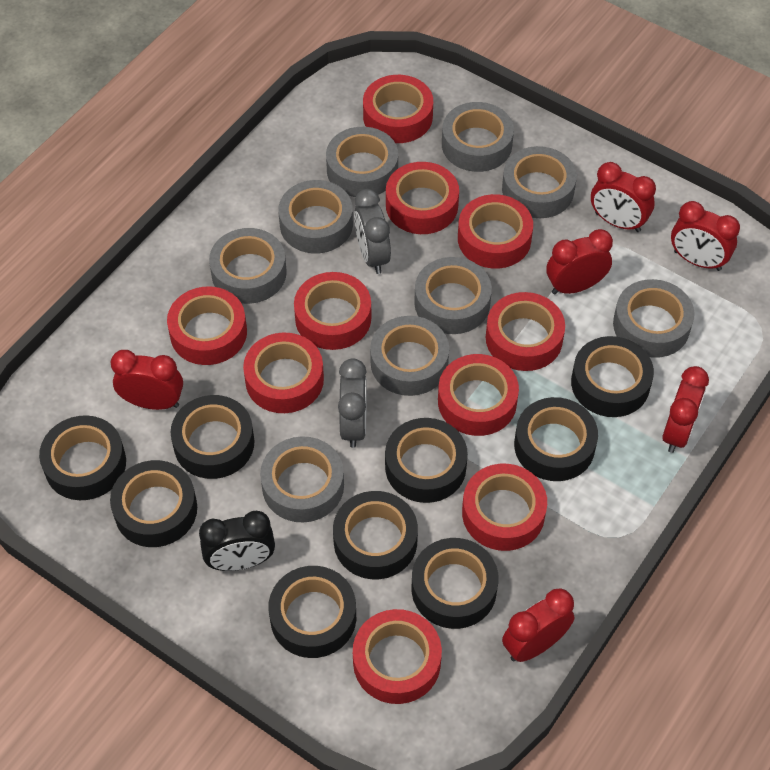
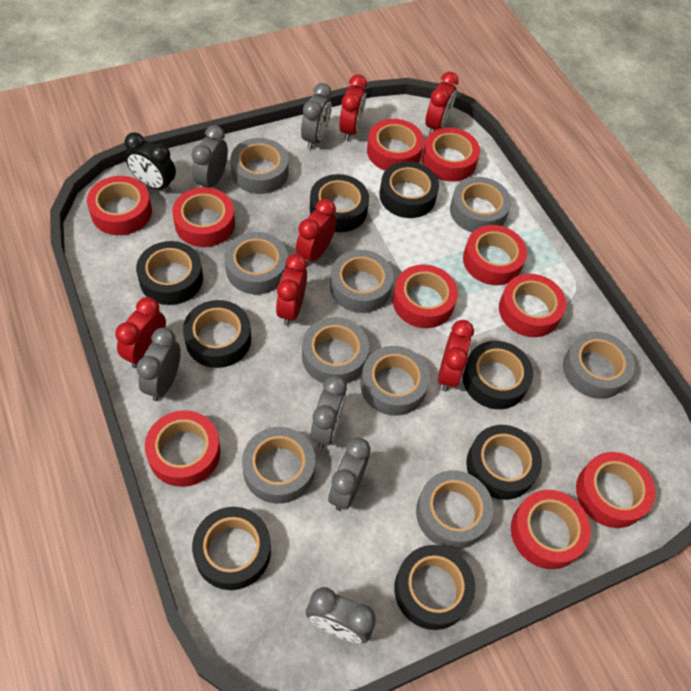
black tape: 9 -> 8
grey clock: 2 -> 6

